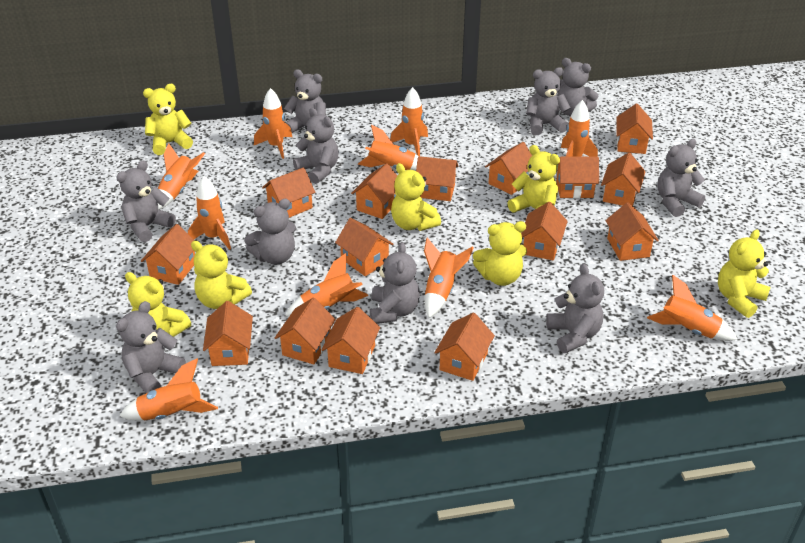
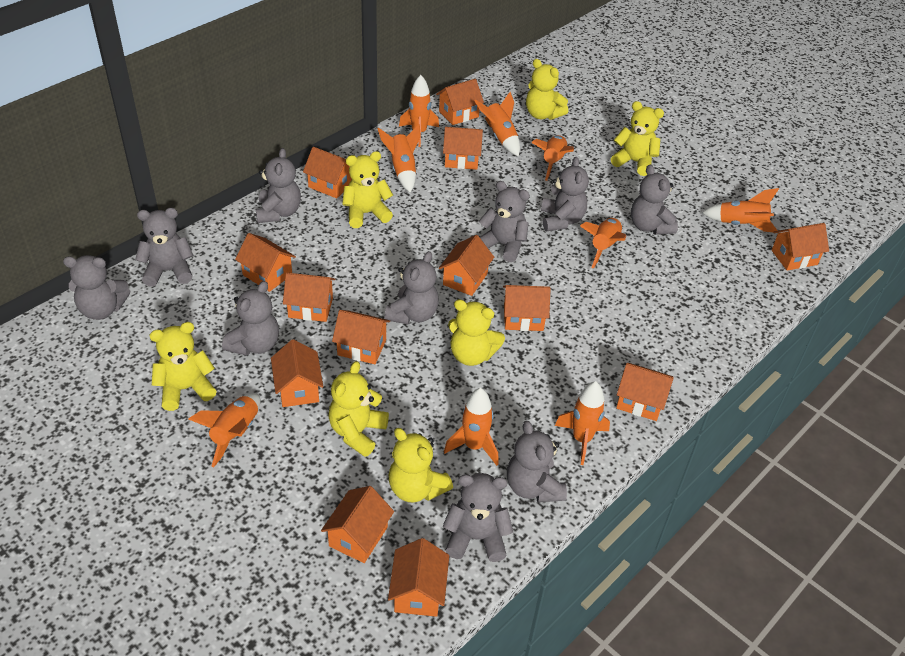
orange house: 15 -> 13
orange rocket: 10 -> 9

